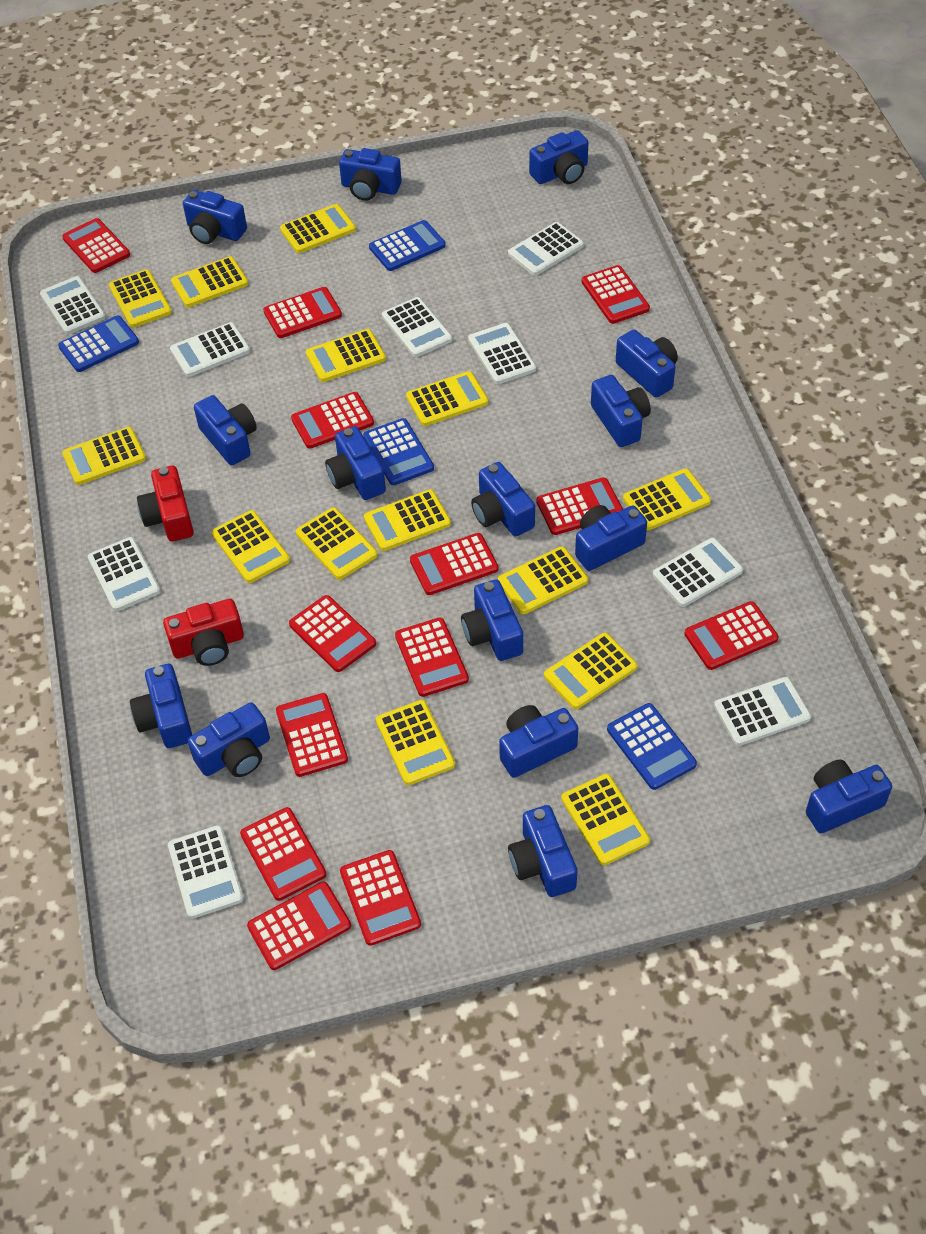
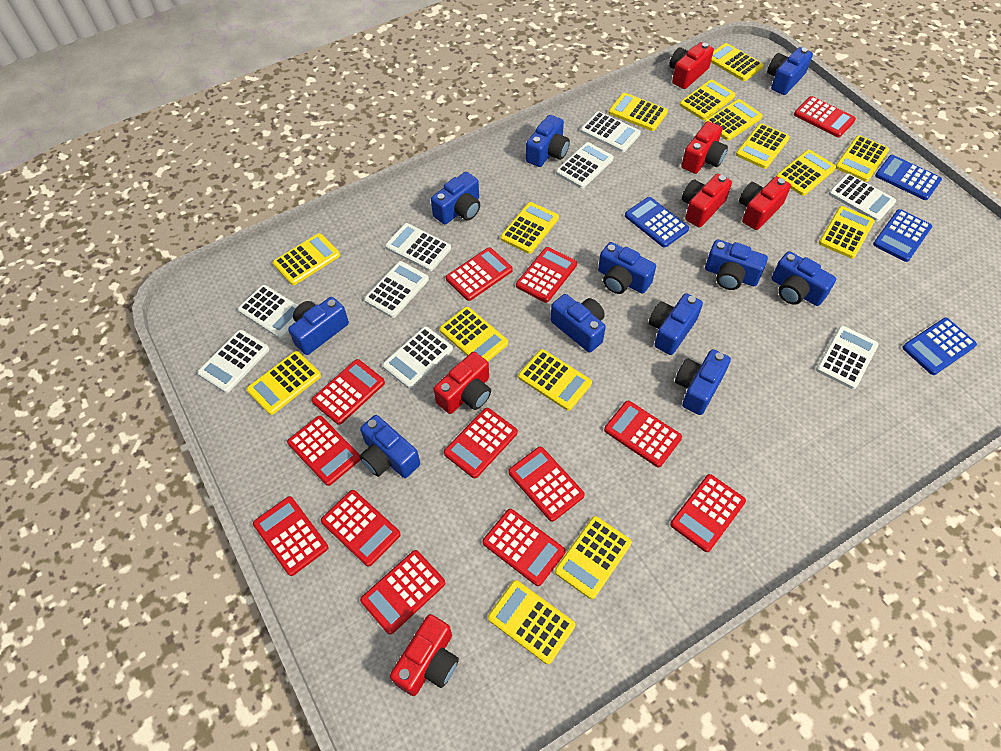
blue camera: 15 -> 11
red camera: 2 -> 6
yellow calculator: 14 -> 15

